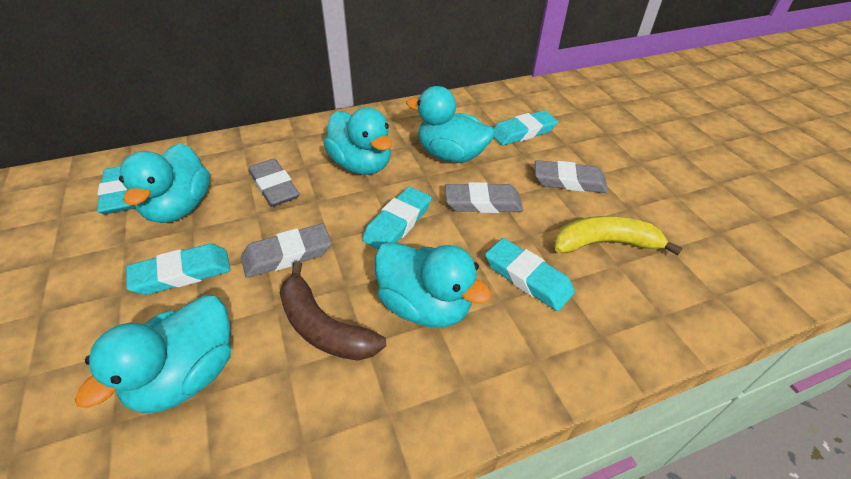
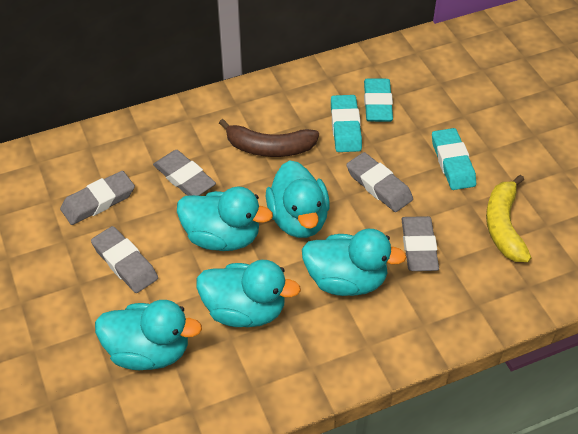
grey eraser: 4 -> 5
turquoise eraser: 5 -> 3

